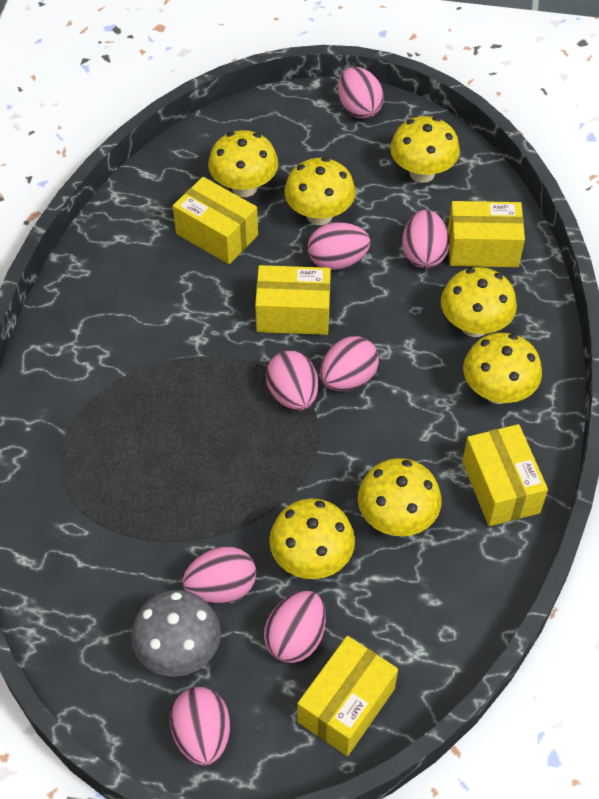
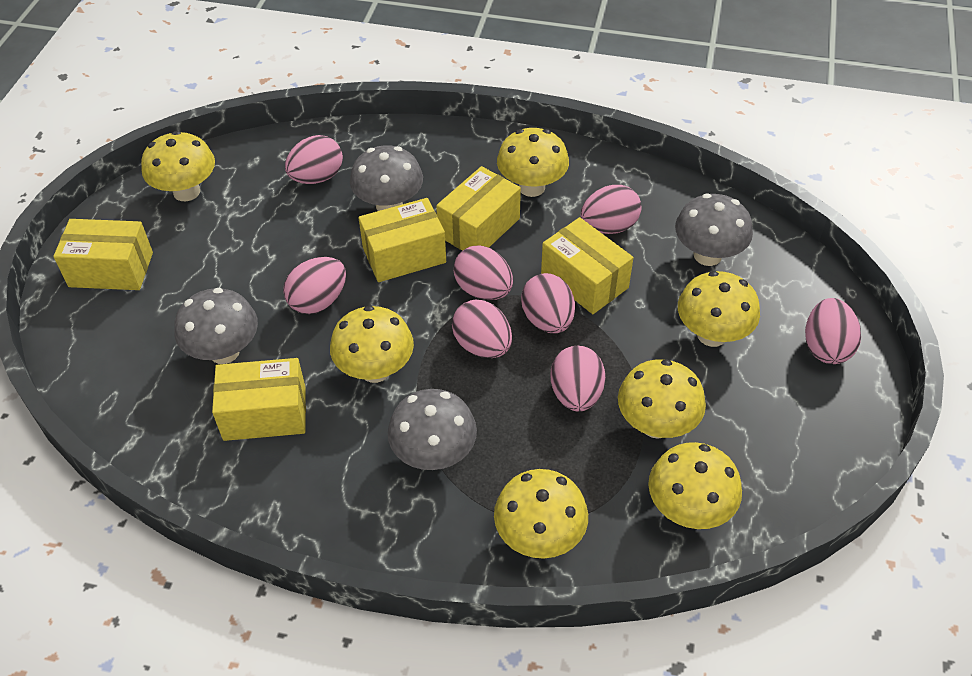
grey mushroom: 1 -> 4

